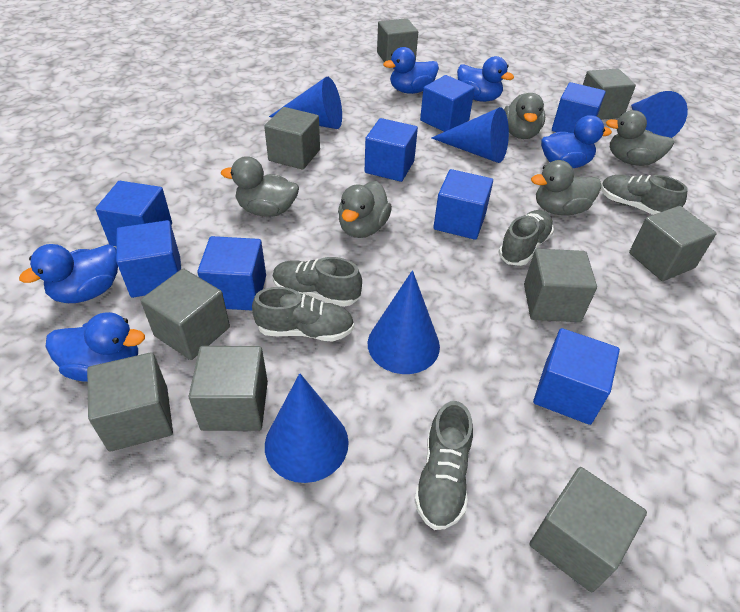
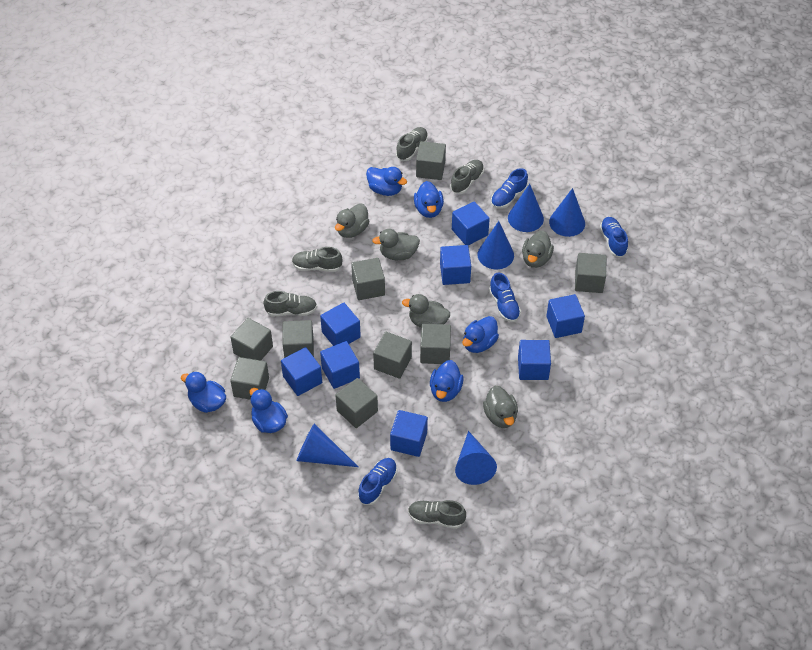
blue duck: 5 -> 6
blue shoe: 0 -> 4

